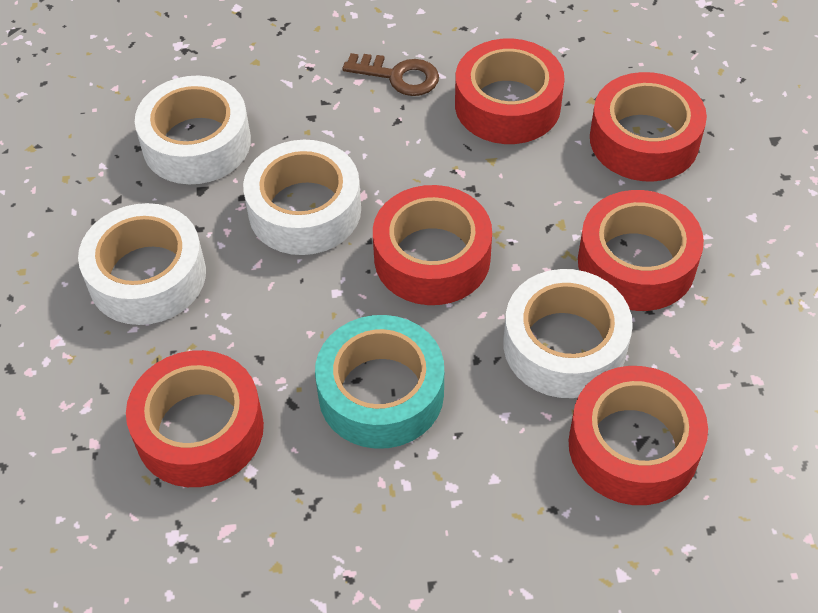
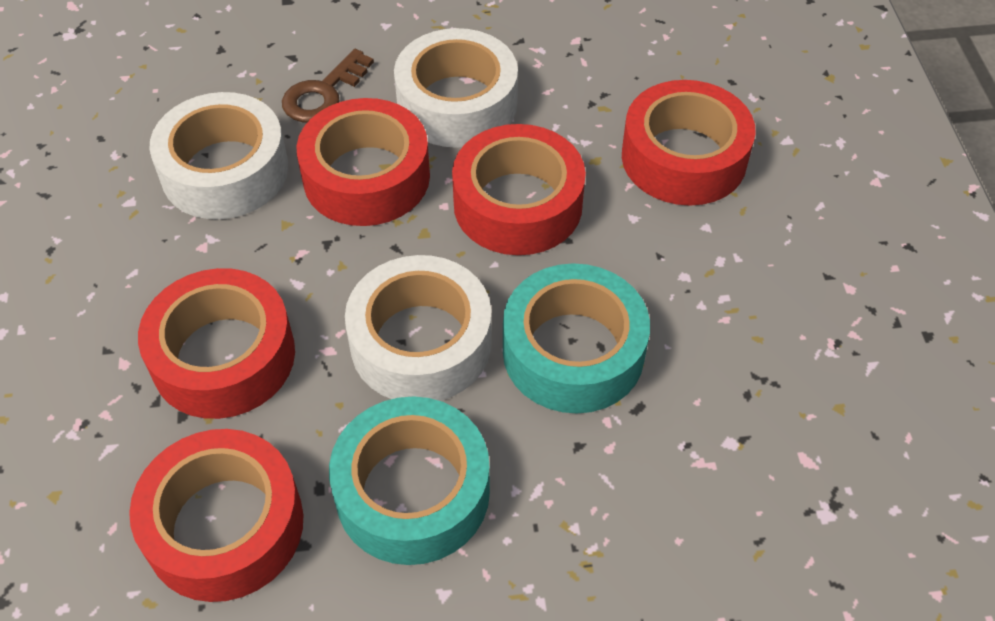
red tape: 6 -> 5
turquoise tape: 1 -> 2
white tape: 4 -> 3

